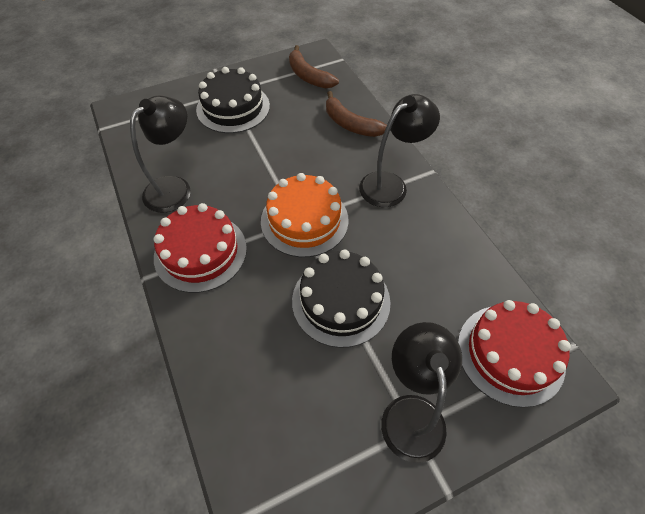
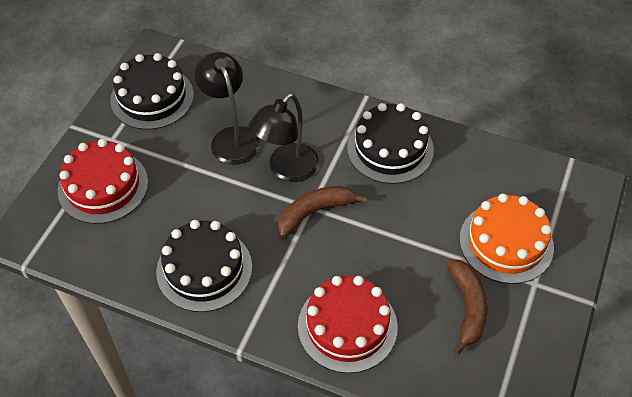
black cake: 2 -> 3
black lamp: 3 -> 2

